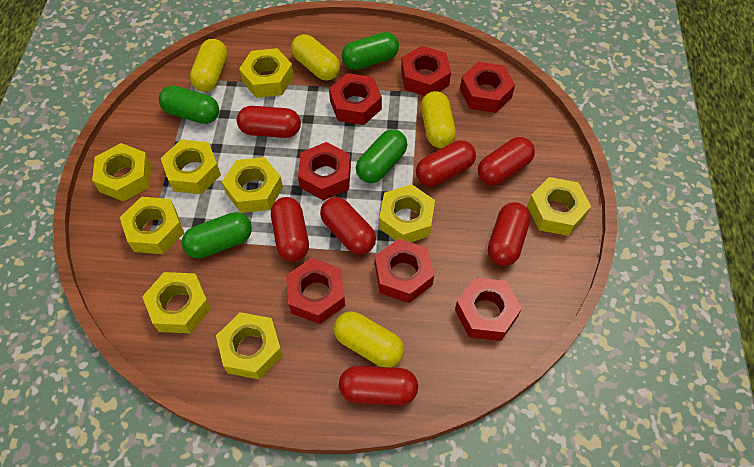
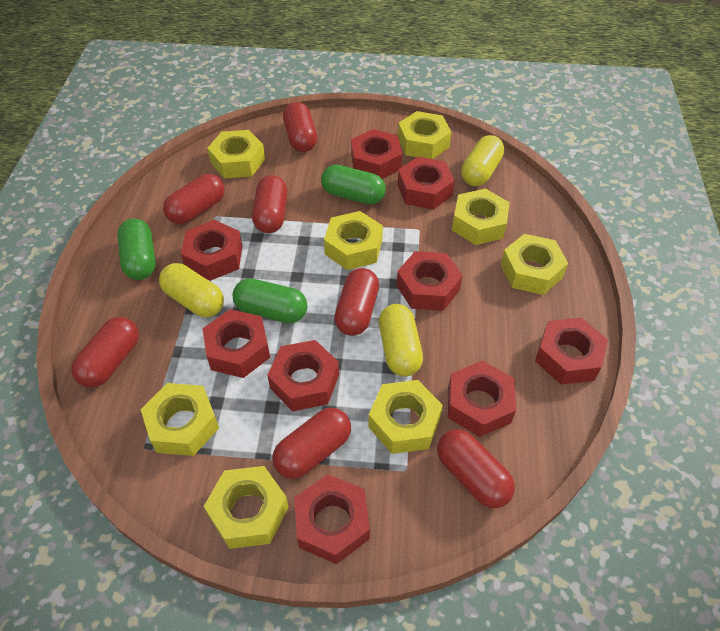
green capsule: 4 -> 3
red nut: 7 -> 9
yellow capsule: 4 -> 3
yellow nut: 9 -> 8

